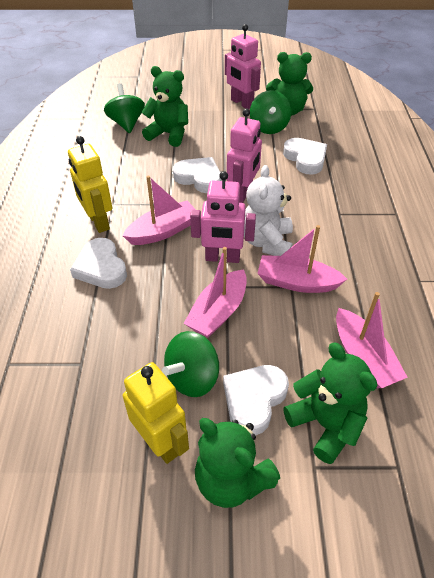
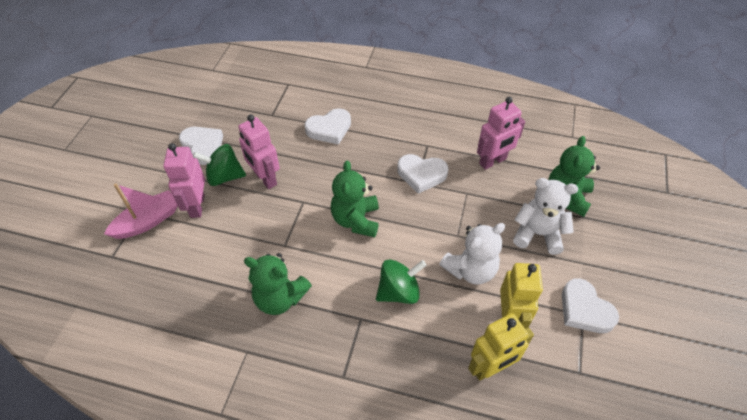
green spinning top: 3 -> 2
green teddy bear: 4 -> 3
pink boat: 4 -> 1
white teddy bear: 1 -> 2

